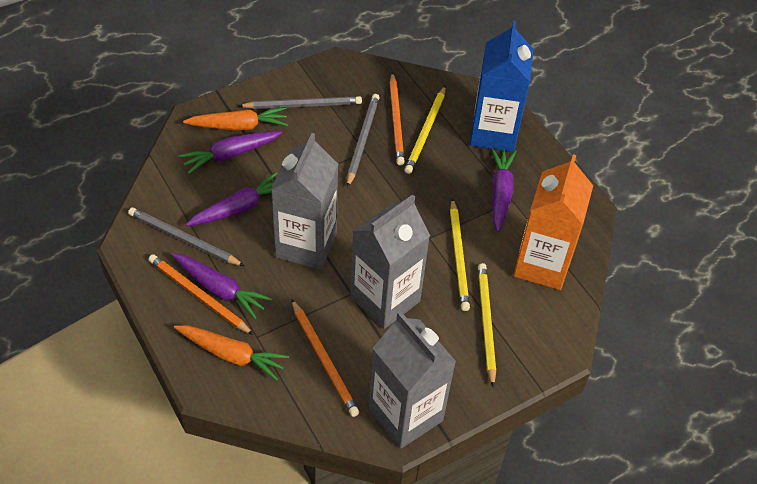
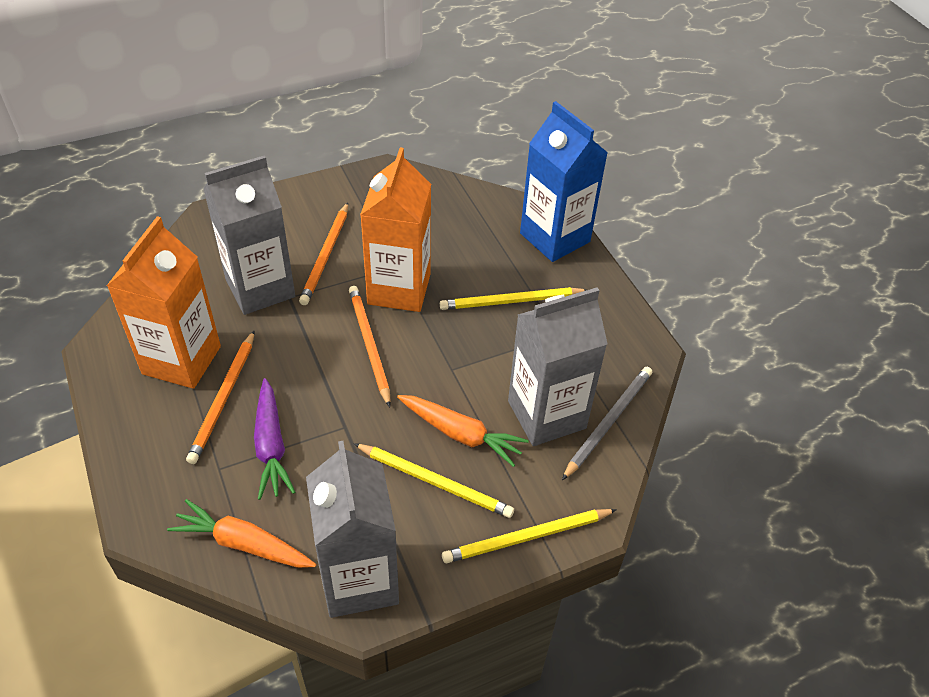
grey pencil: 3 -> 1
orange carton: 1 -> 2
purple carrot: 4 -> 1

